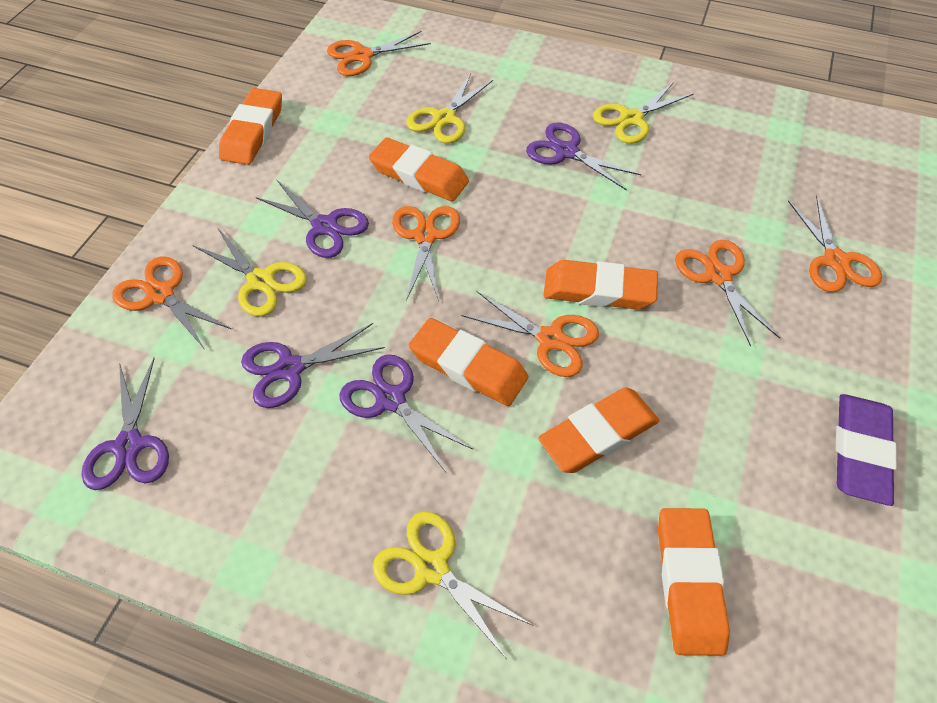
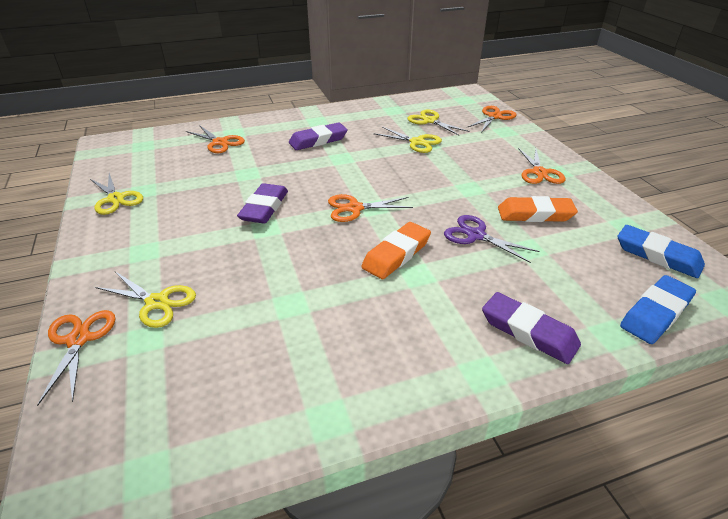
blue eraser: 0 -> 2
orange eraser: 6 -> 2
orange scissors: 6 -> 5
purple eraser: 1 -> 3
purple scissors: 5 -> 1

